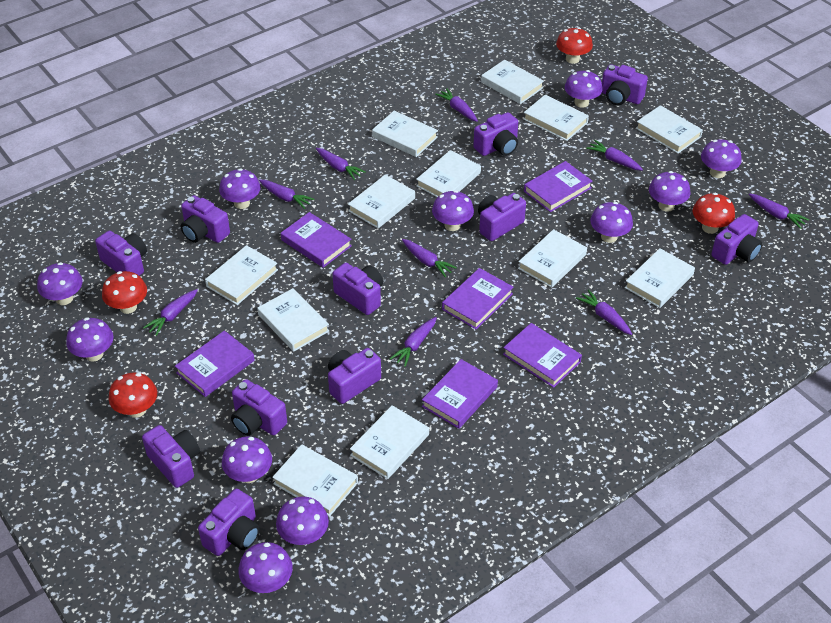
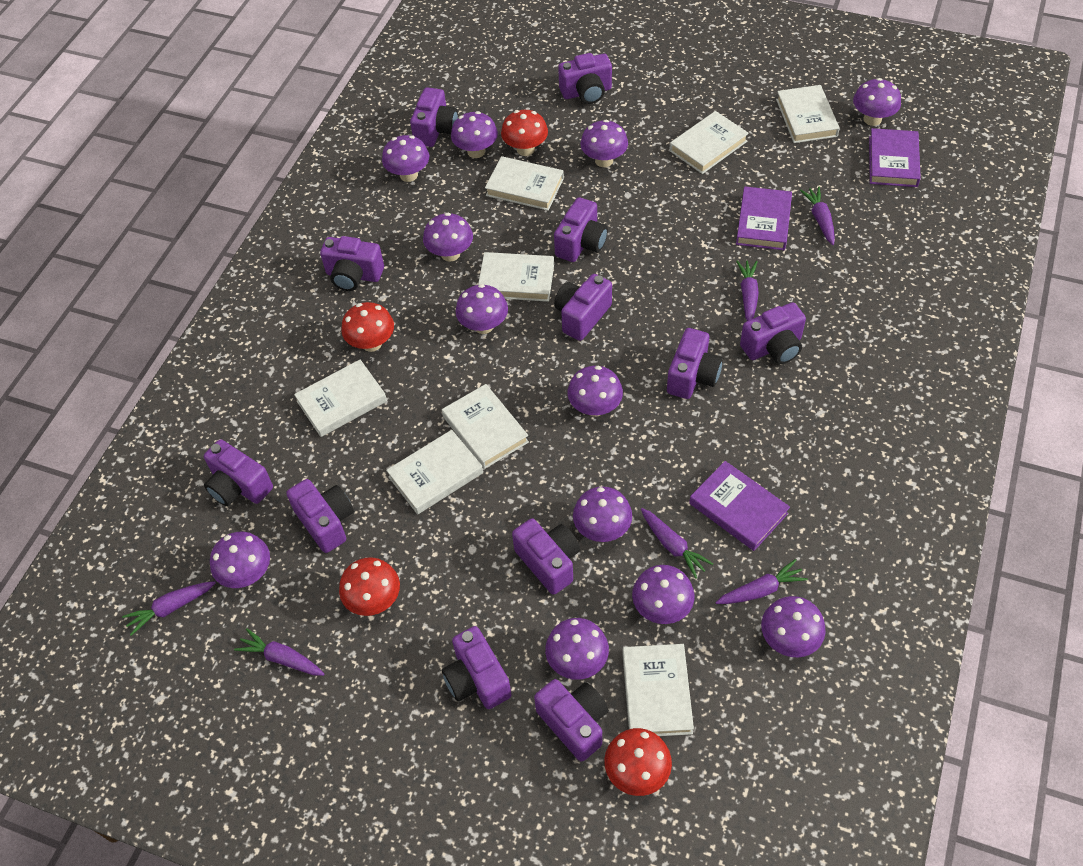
purple book: 6 -> 3
purple camera: 11 -> 12
purple carrot: 9 -> 6
purple mushroom: 11 -> 12
white book: 12 -> 8

